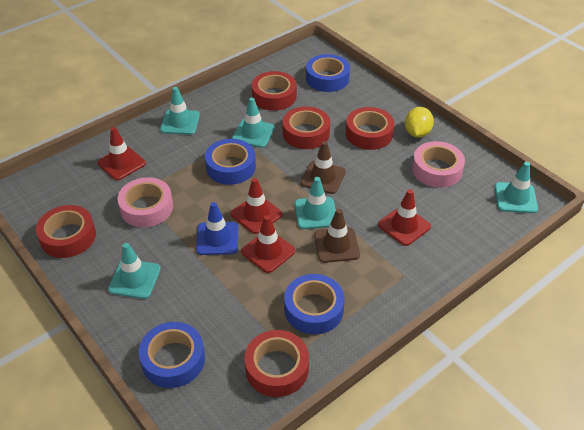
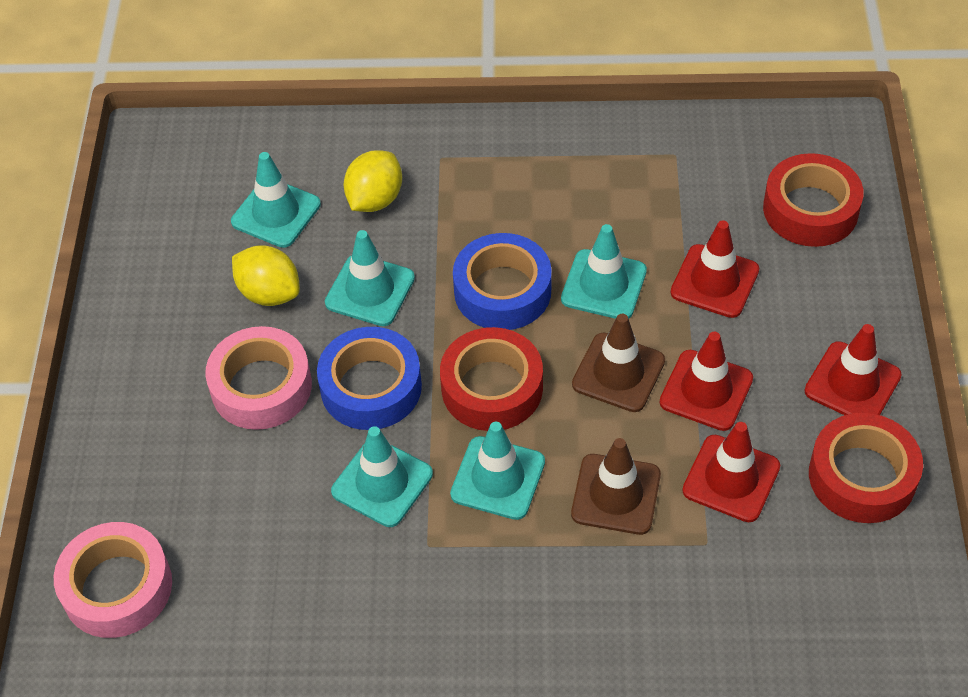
blue tape: 4 -> 2
blue traffic cone: 1 -> 0
red tape: 5 -> 3
yellow lemon: 1 -> 2

